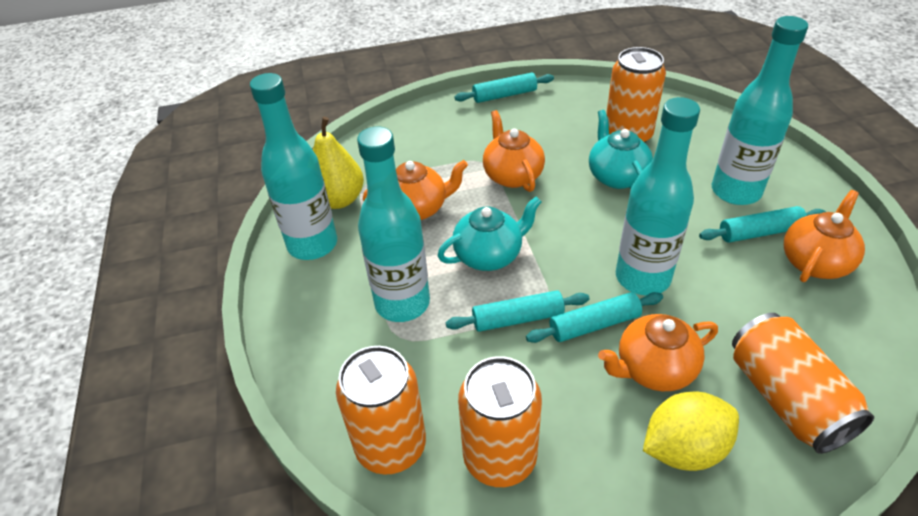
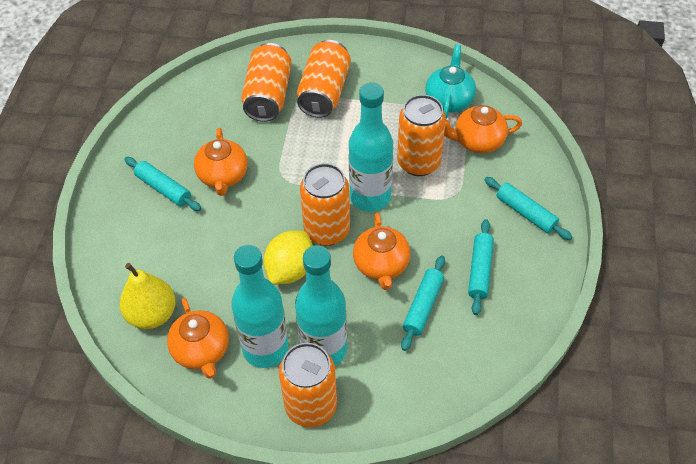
orange can: 4 -> 5
turquoise bottle: 4 -> 3
turquoise teapot: 2 -> 1

